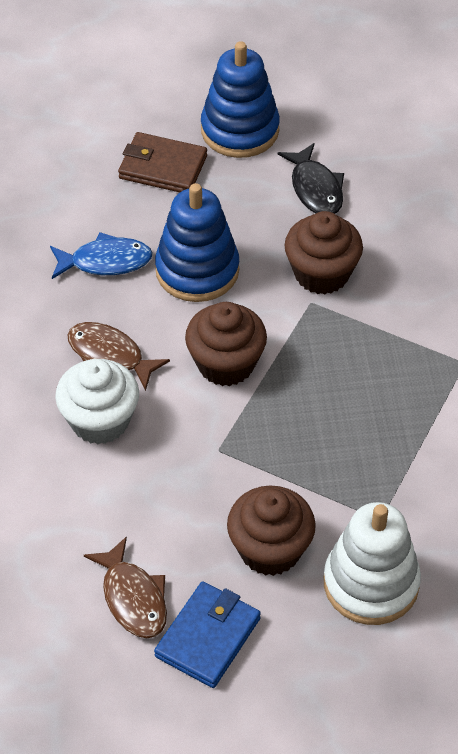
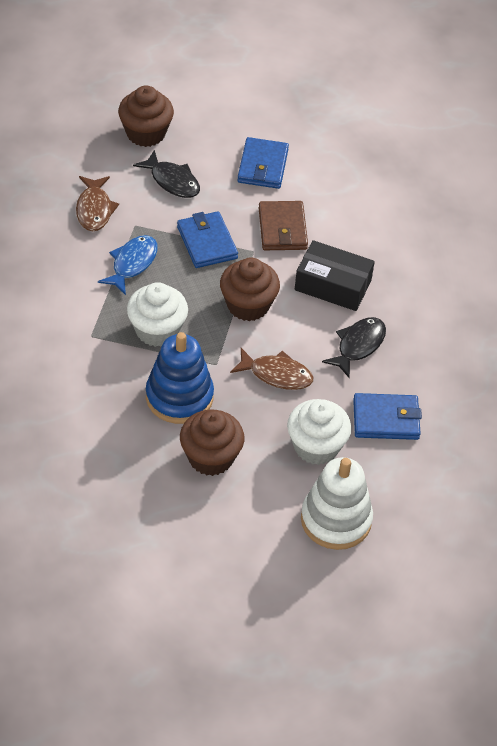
black box: 0 -> 1
black fish: 1 -> 2
blue stacking toy: 2 -> 1
blue wallet: 1 -> 3
white cupcake: 1 -> 2

